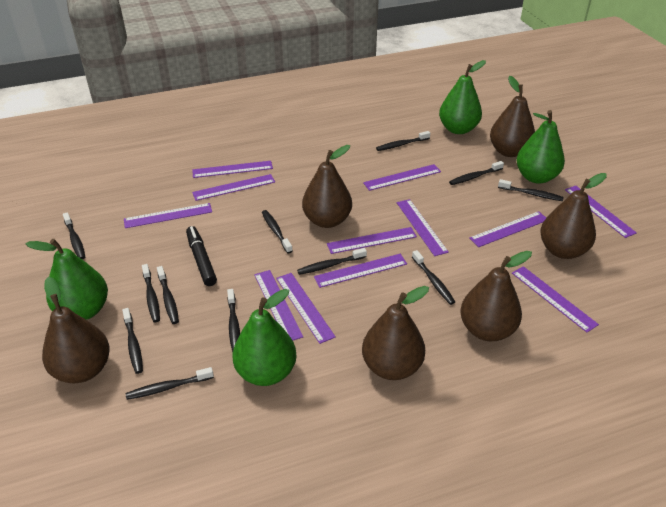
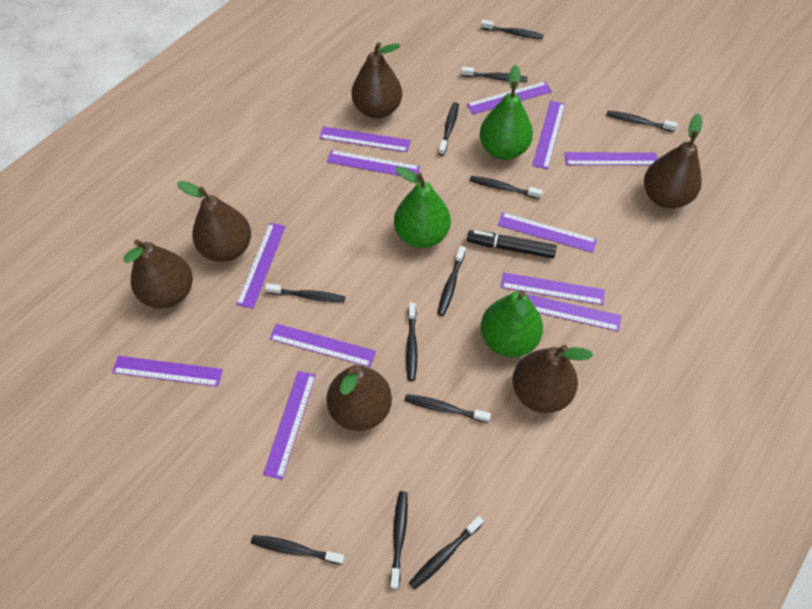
green pear: 4 -> 3

